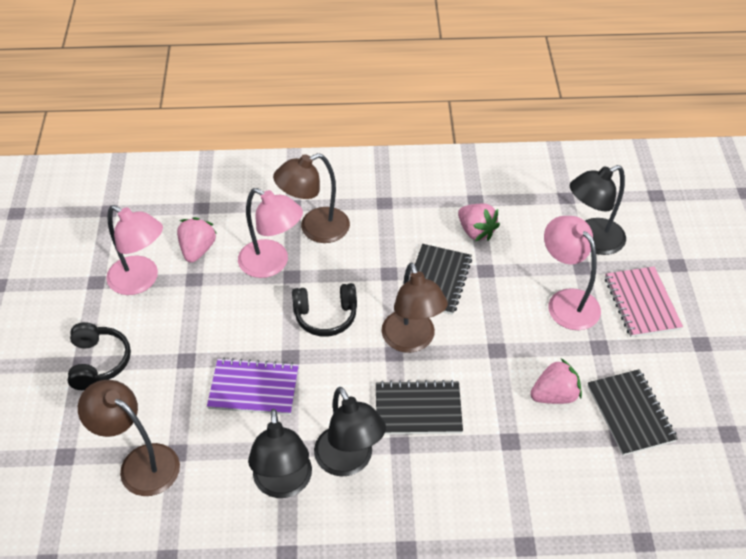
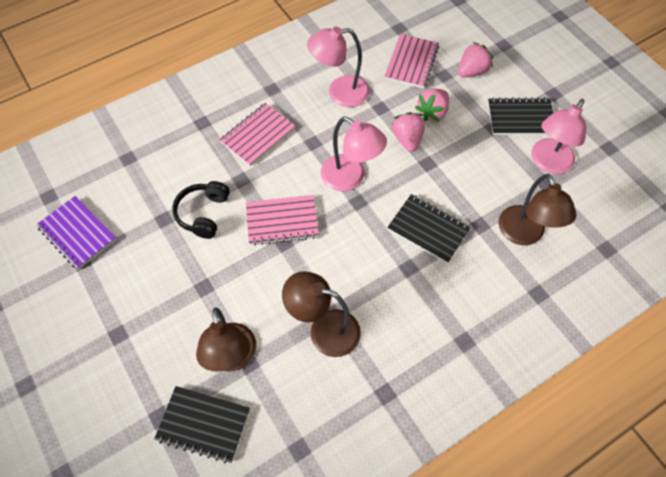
black headphones: 2 -> 1
black lamp: 3 -> 0
pink notebook: 1 -> 3

